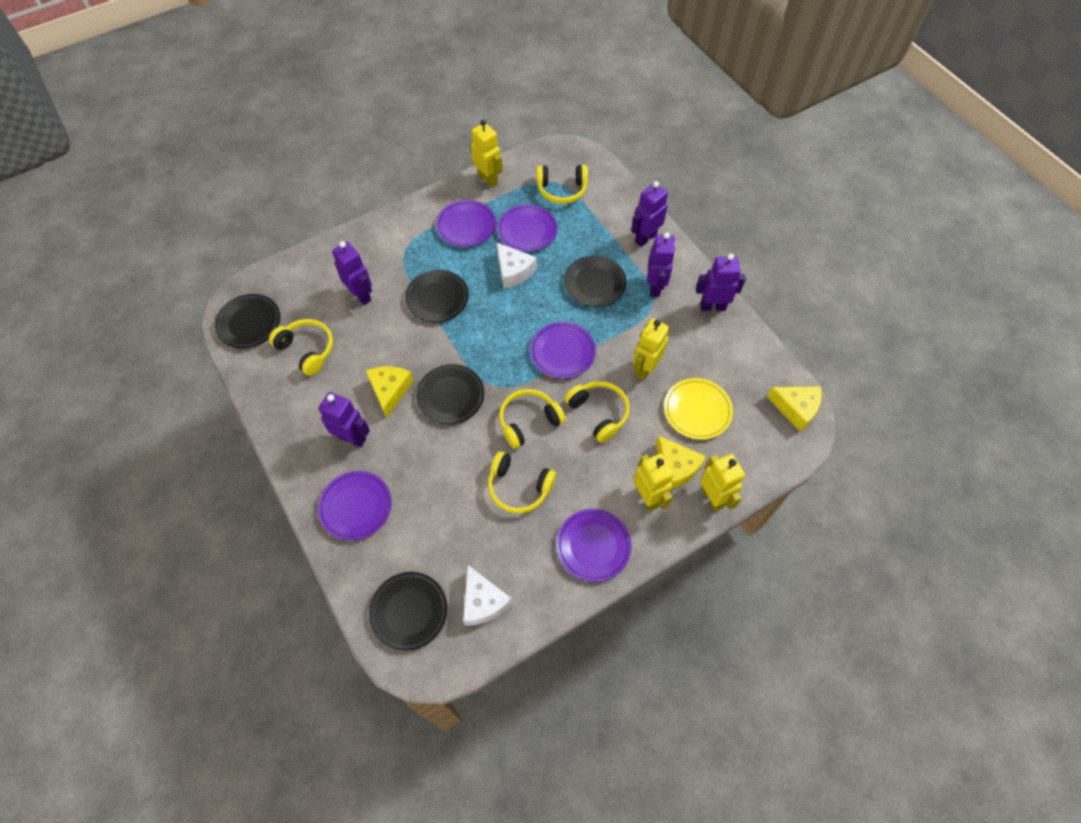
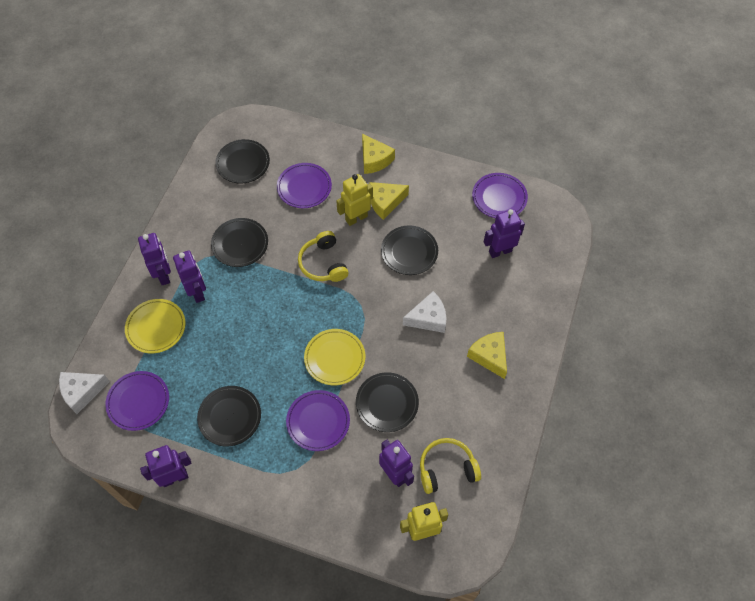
purple plate: 5 -> 4
yellow headphones: 5 -> 2
yellow plate: 1 -> 2
yellow robot: 4 -> 2

